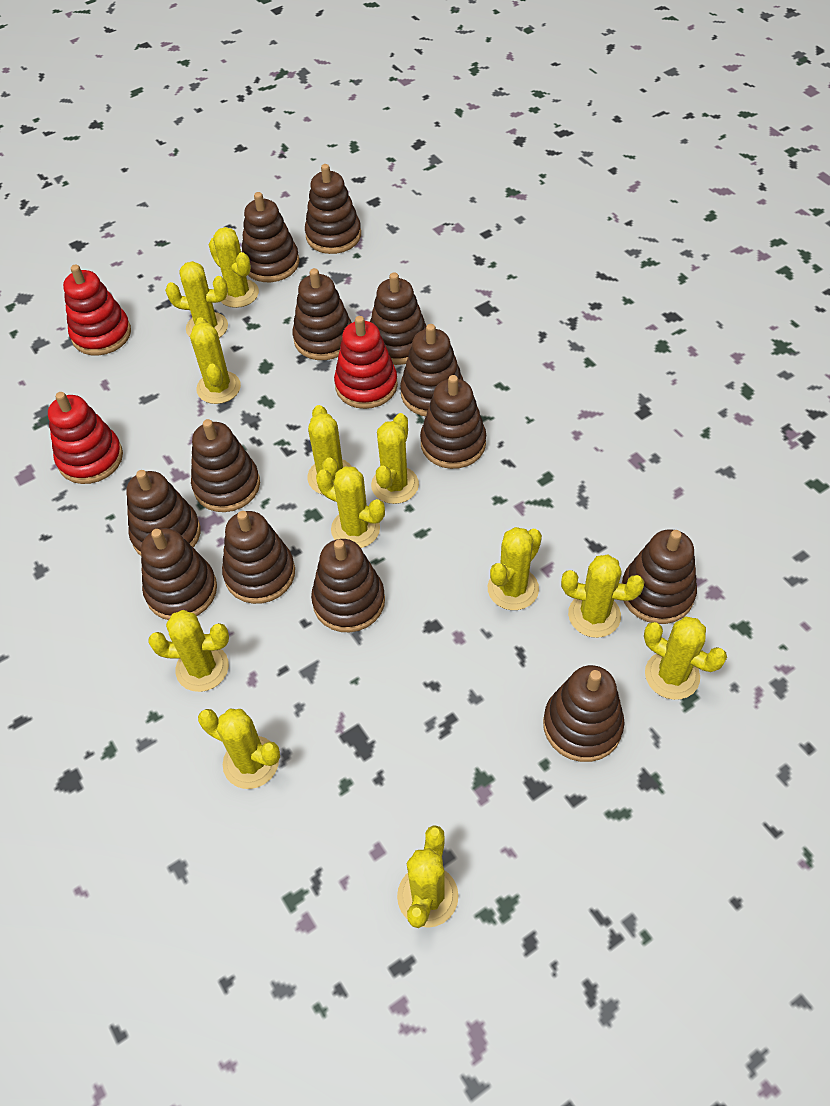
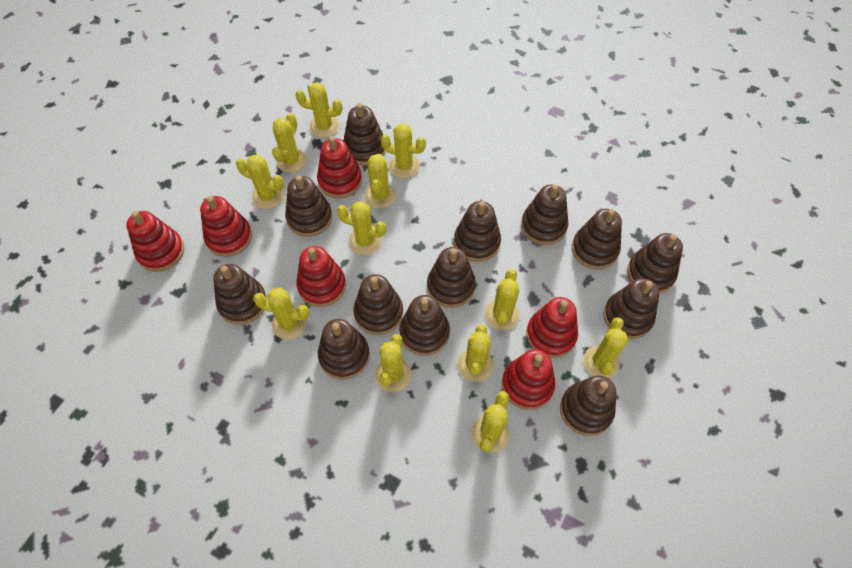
red stacking toy: 3 -> 6

